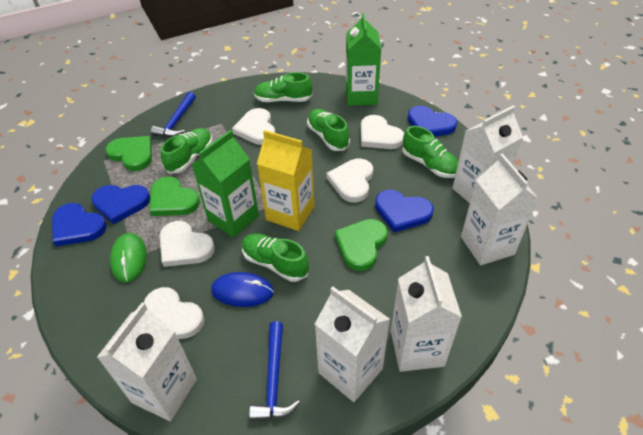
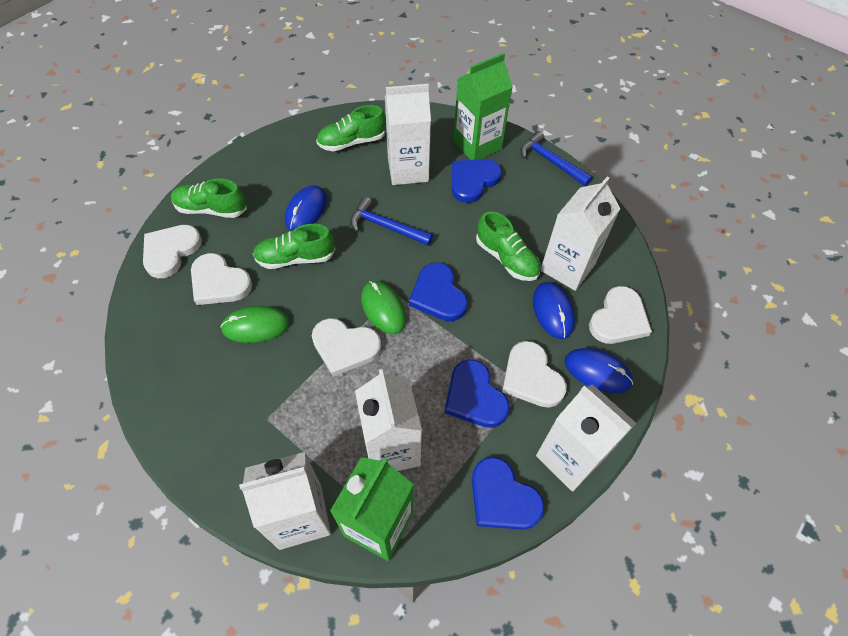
blue mouse: 1 -> 3
green heart: 3 -> 0
green mouse: 1 -> 2
green shoe: 5 -> 4
yellow carton: 1 -> 0

